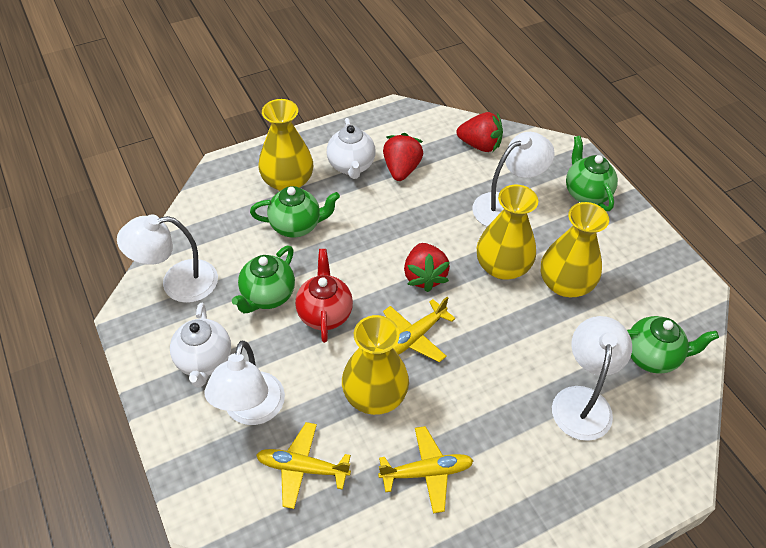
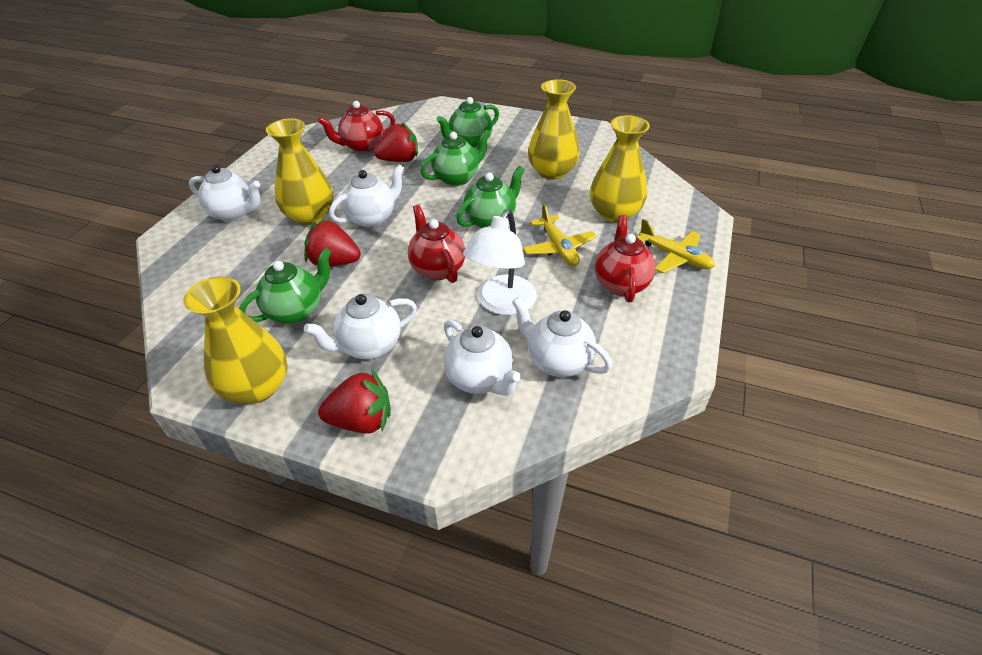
red teapot: 1 -> 3
white lamp: 4 -> 1
white teapot: 2 -> 5
yellow plane: 3 -> 2

